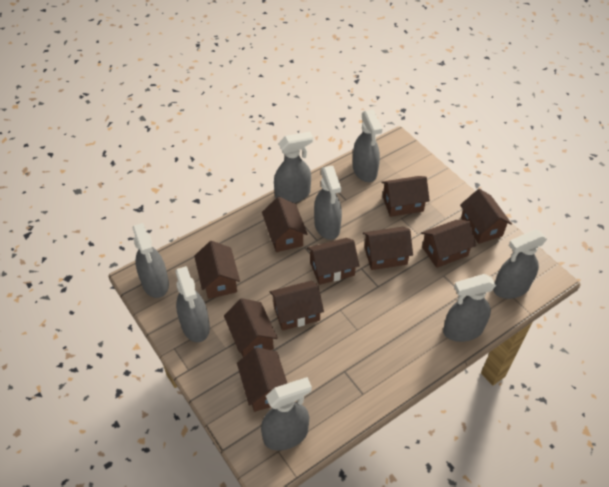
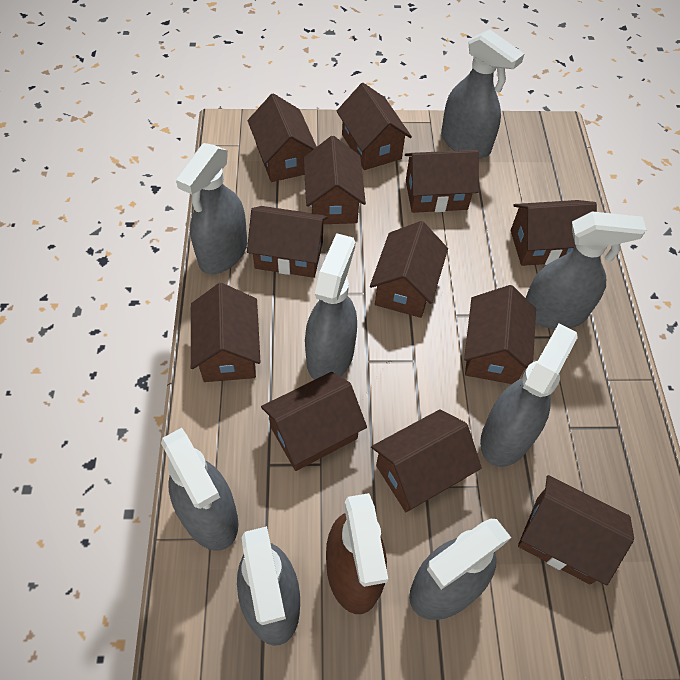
brown house: 10 -> 12
brown spray bottle: 0 -> 1

